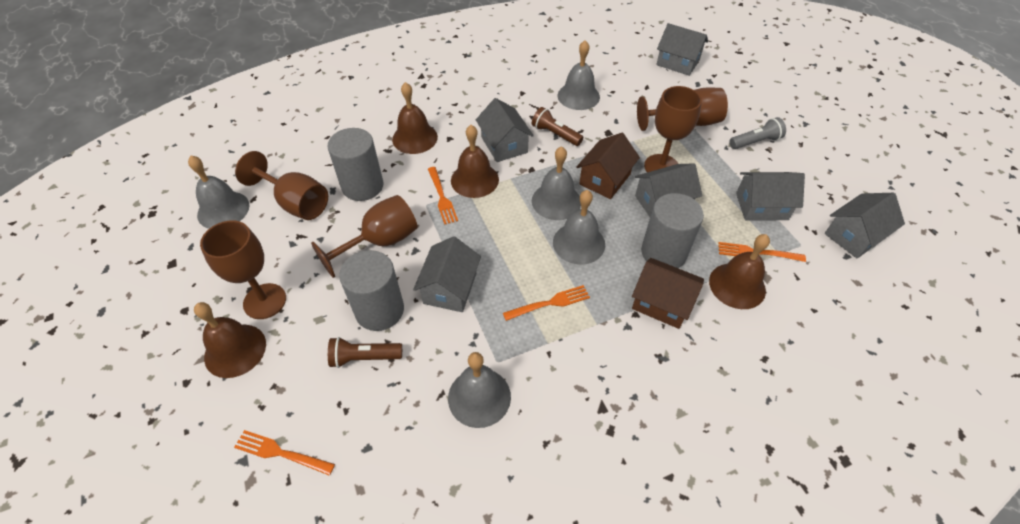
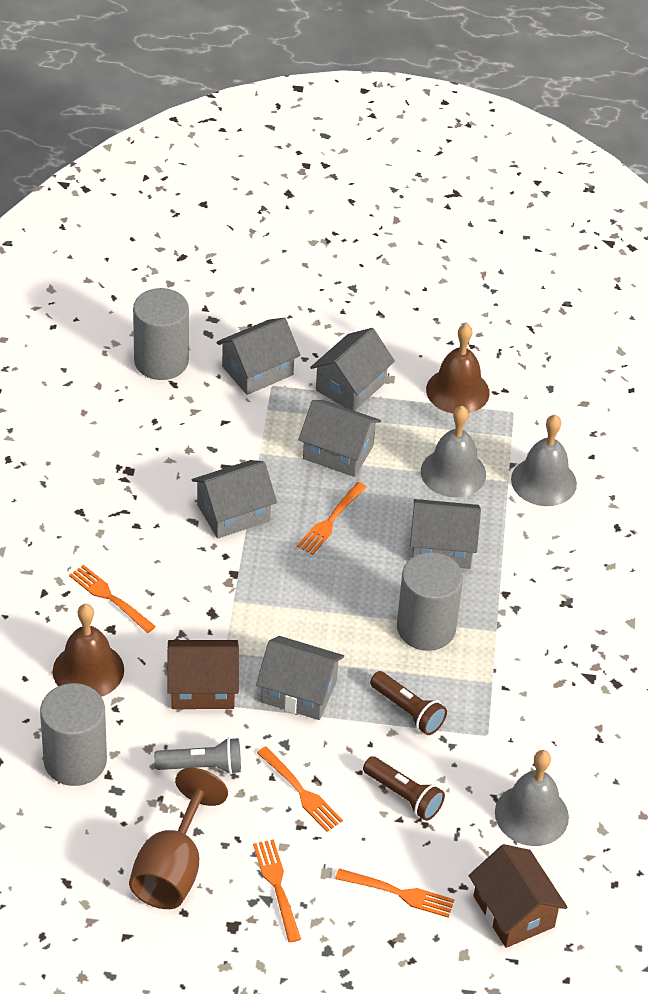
brown bell: 4 -> 2
brown goblet: 5 -> 1
grey bell: 5 -> 3
orange fork: 4 -> 5

